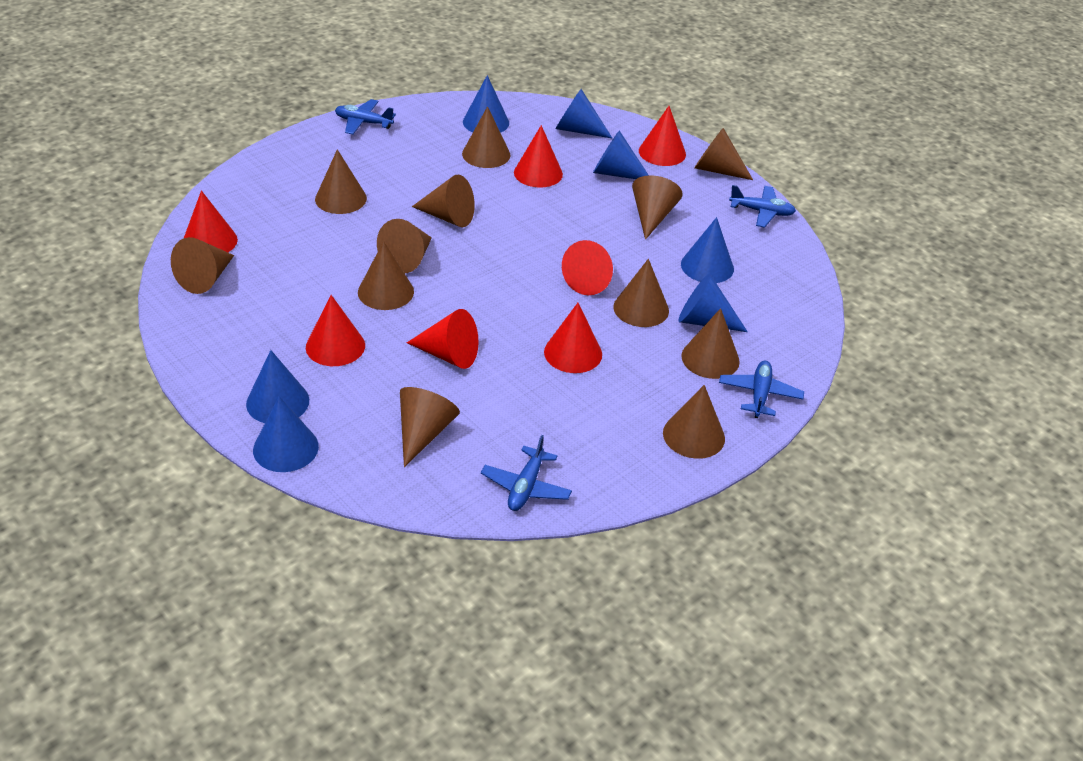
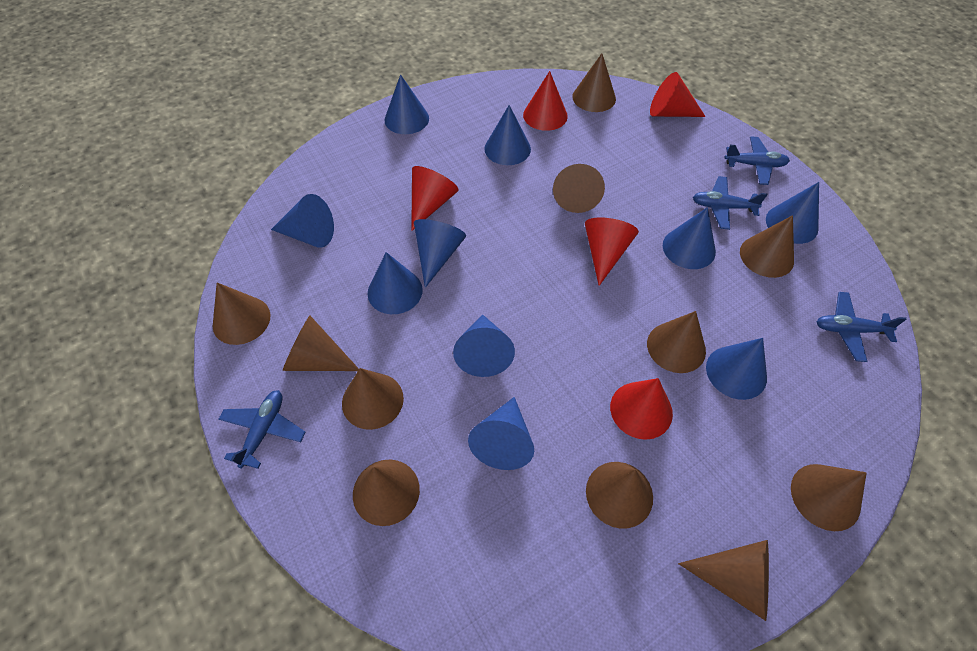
blue cone: 7 -> 10
brown cone: 12 -> 11
red cone: 7 -> 5

